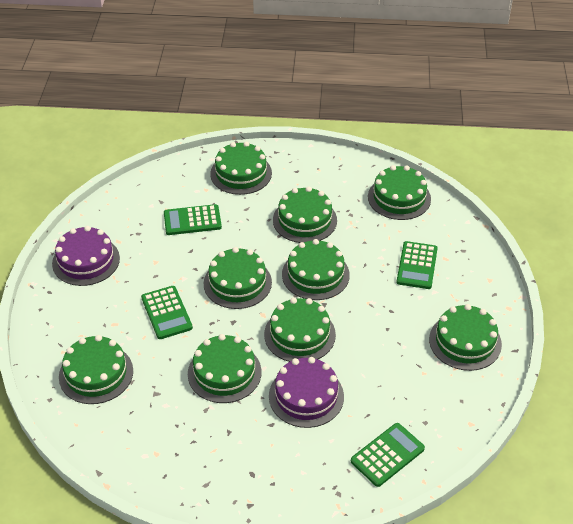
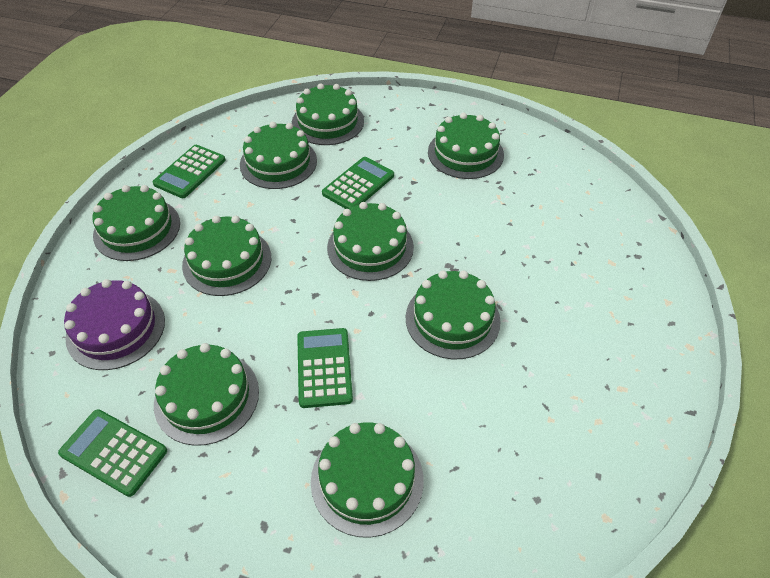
purple cake: 2 -> 1

